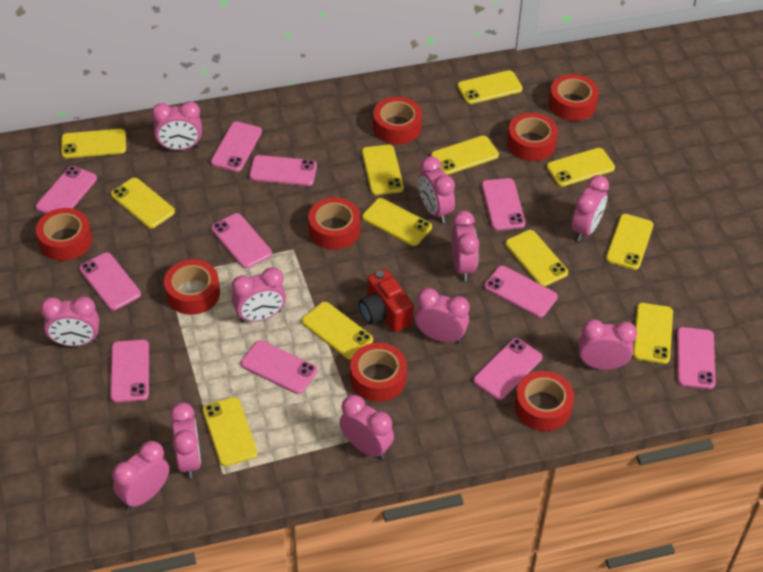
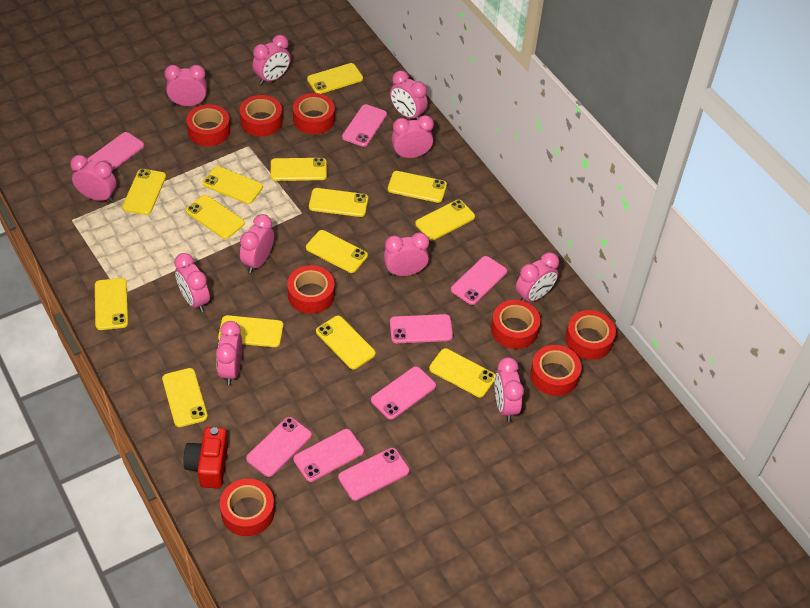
pink phone: 11 -> 8
yellow phone: 12 -> 14

